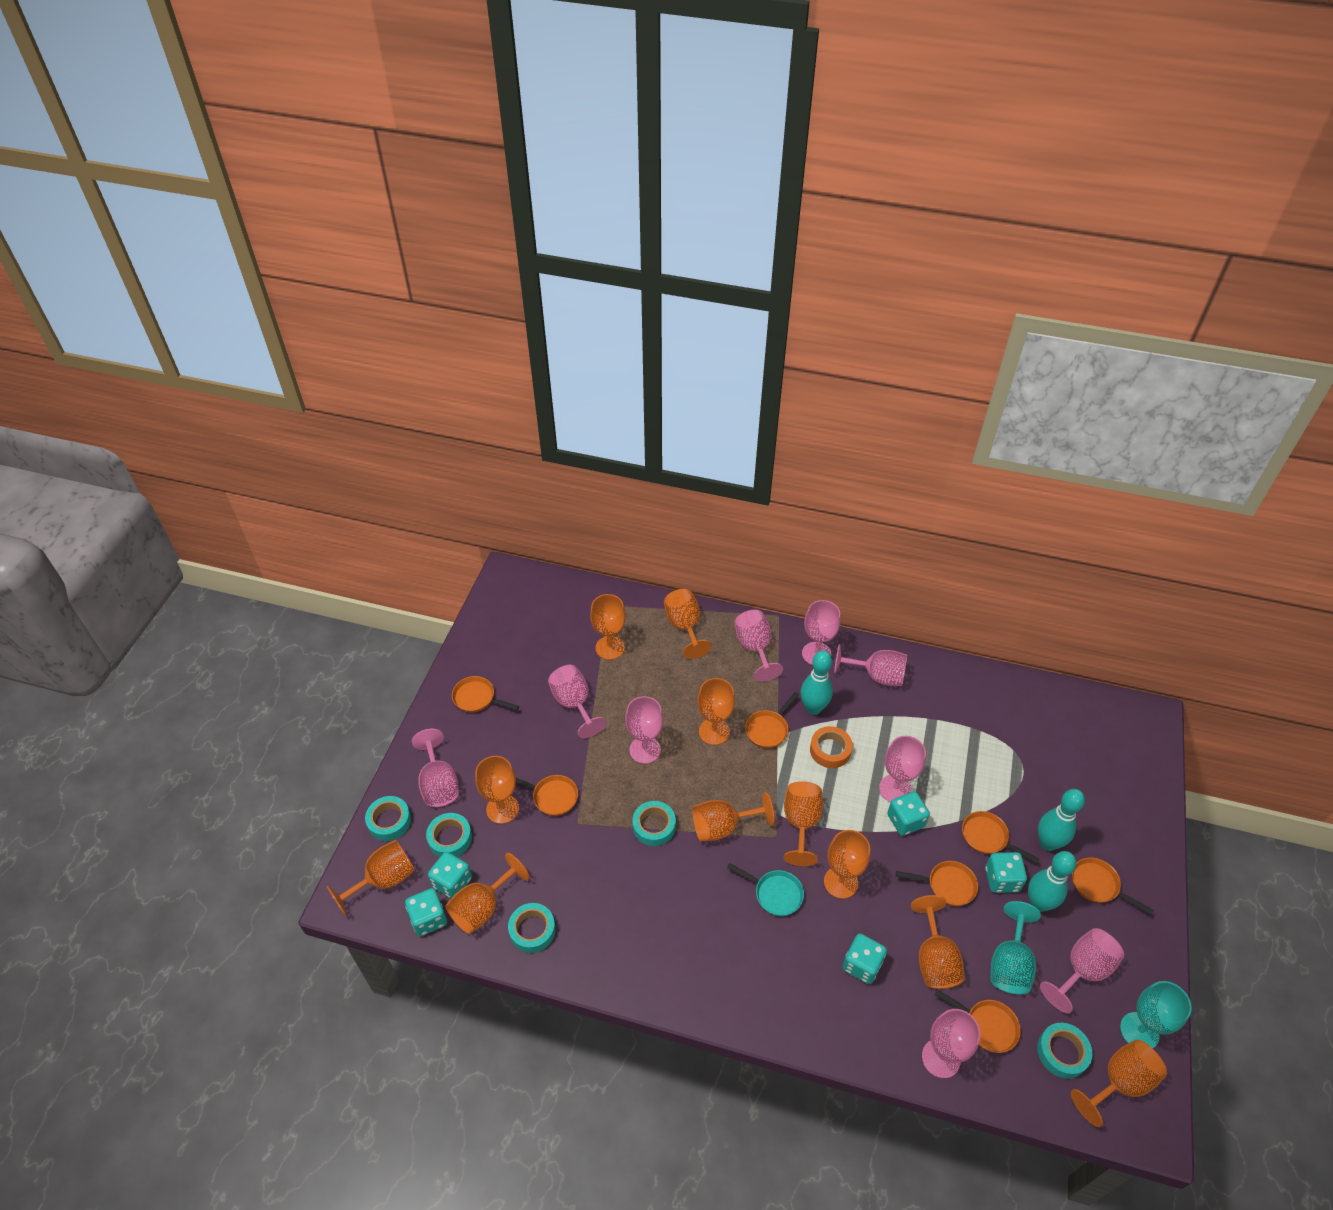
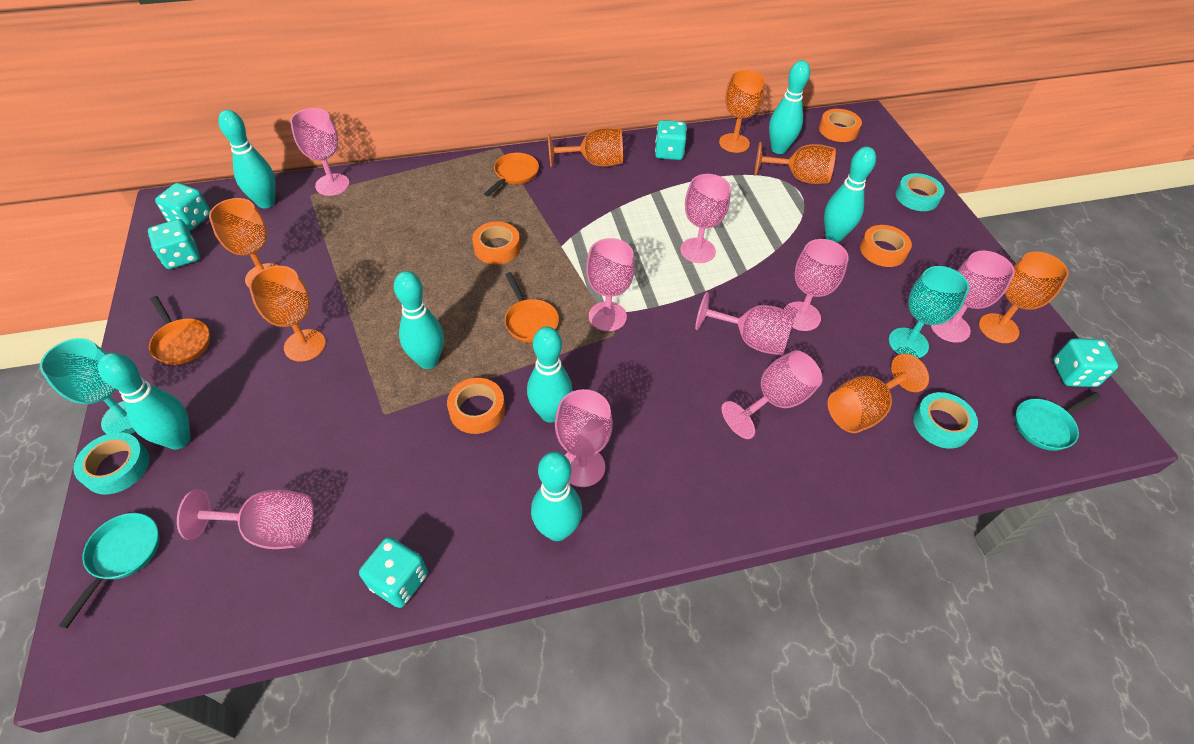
orange goblet: 11 -> 7
orange pan: 7 -> 3
orange tape: 1 -> 4
turquoise bowling pin: 3 -> 7
turquoise pan: 1 -> 2
turquoise tape: 5 -> 3

